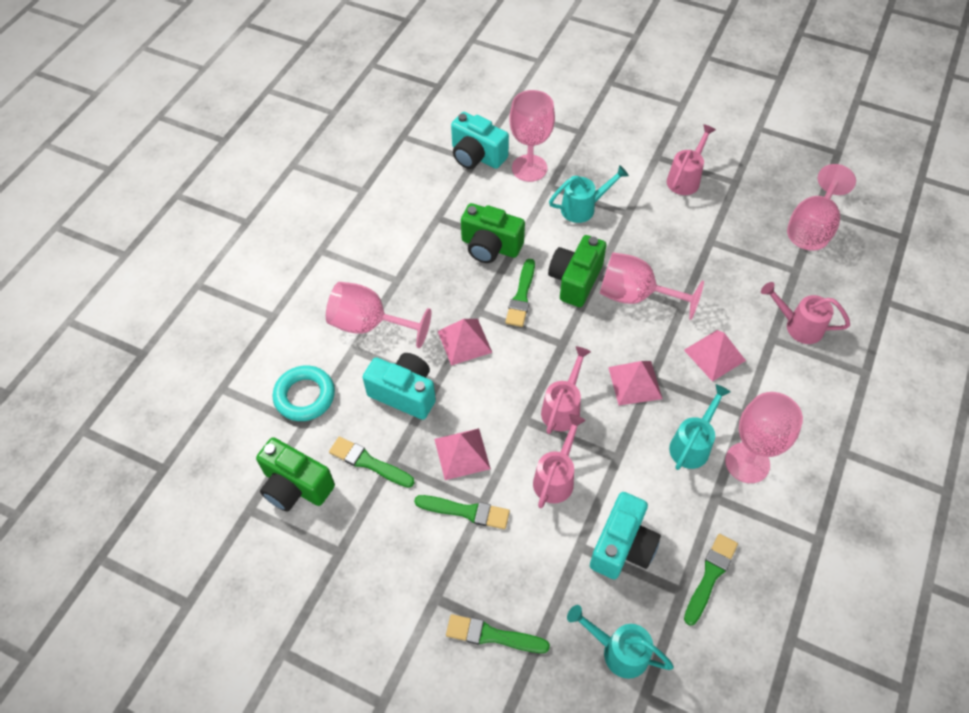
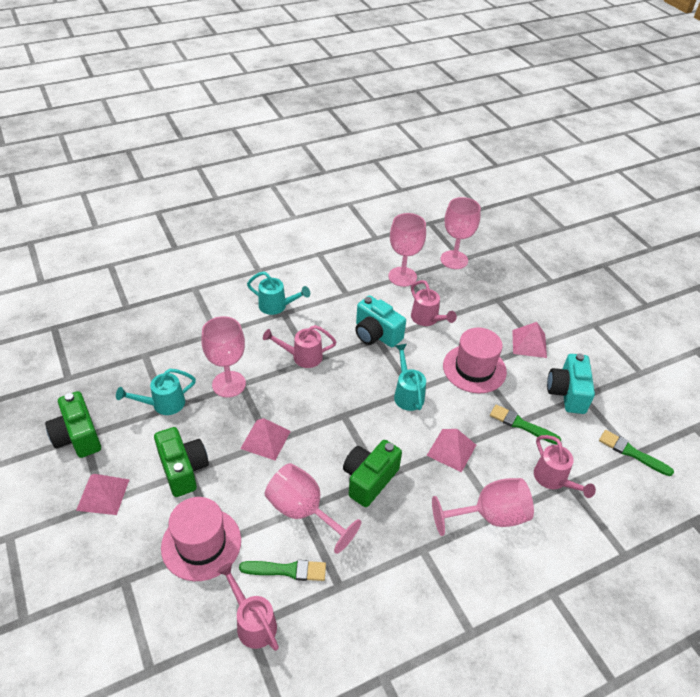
green brush: 5 -> 3
pink hat: 0 -> 2
turquoise camera: 3 -> 2
turquoise ring: 1 -> 0

